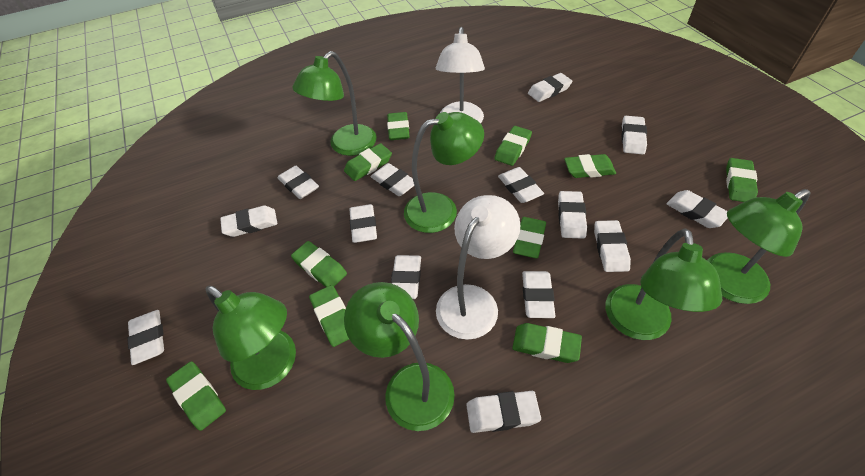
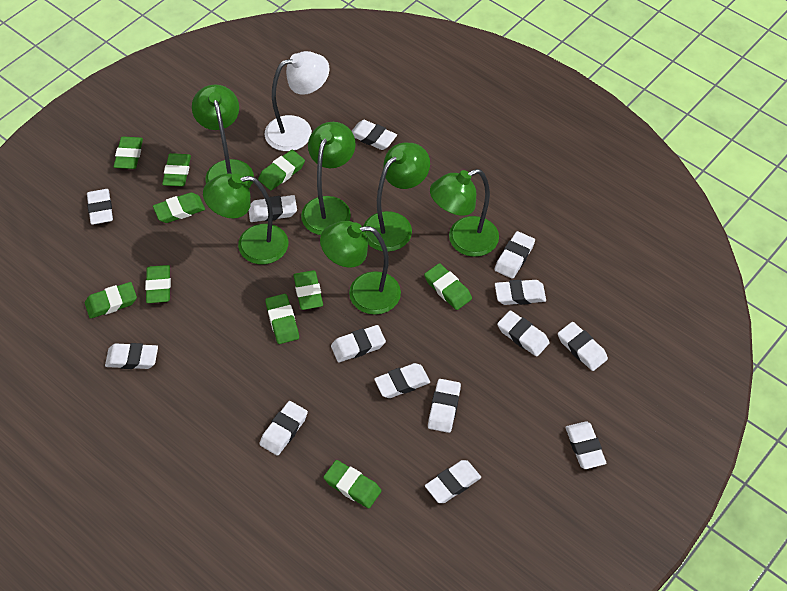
white lamp: 2 -> 1

